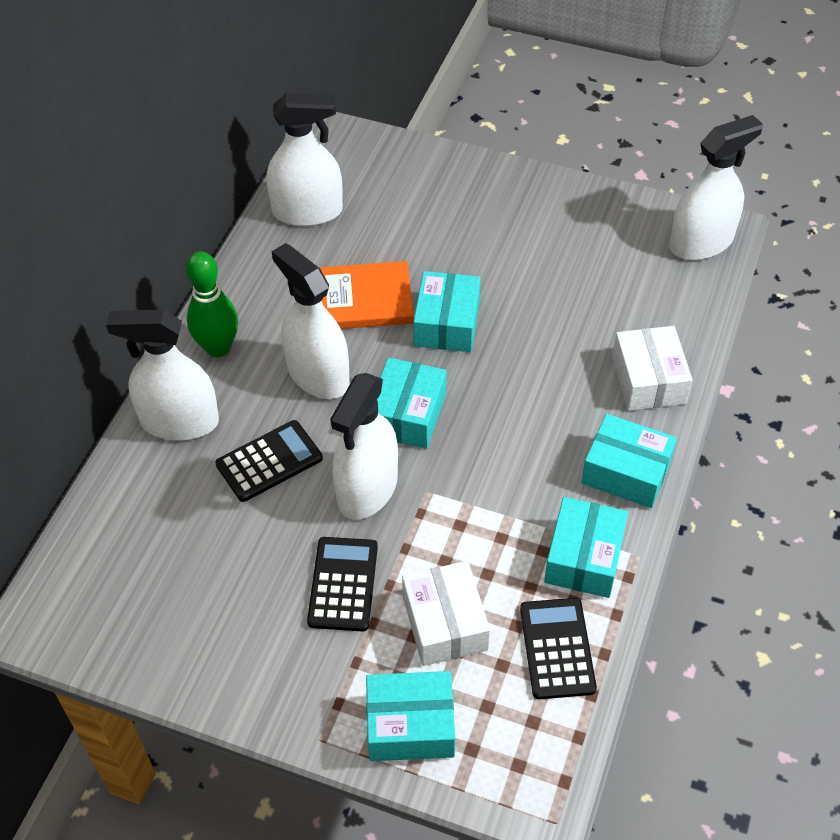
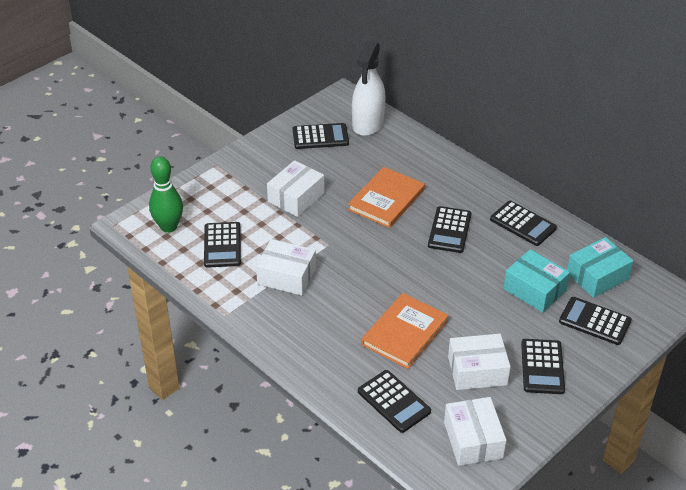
black calculator: 3 -> 7
orange book: 1 -> 2
turquoise box: 5 -> 2
white box: 2 -> 4
white spray bottle: 5 -> 1

